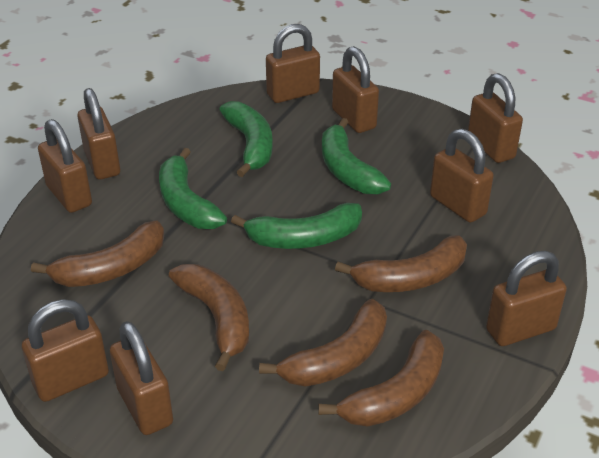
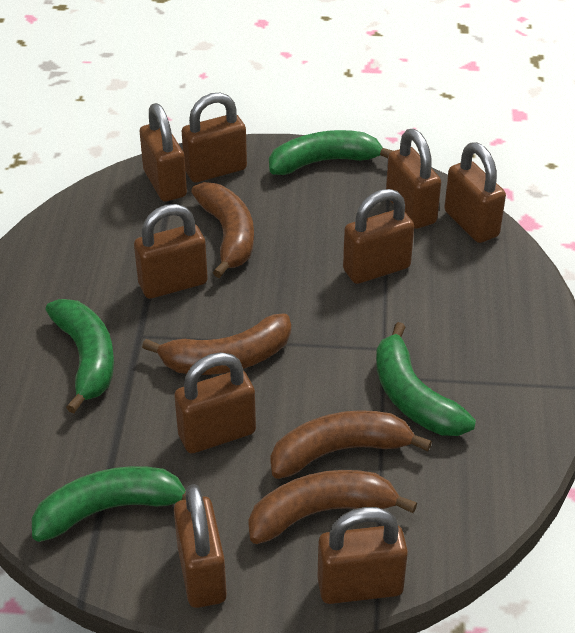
brown banana: 5 -> 4

